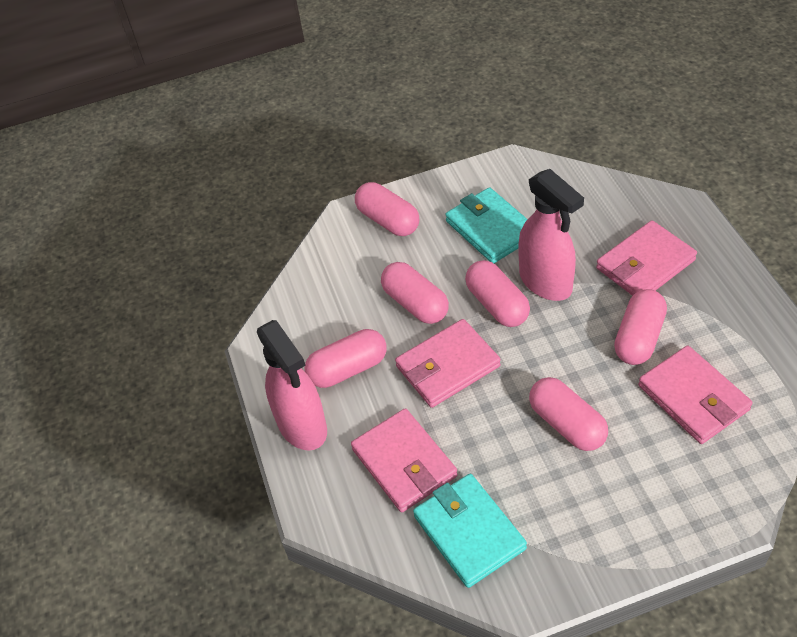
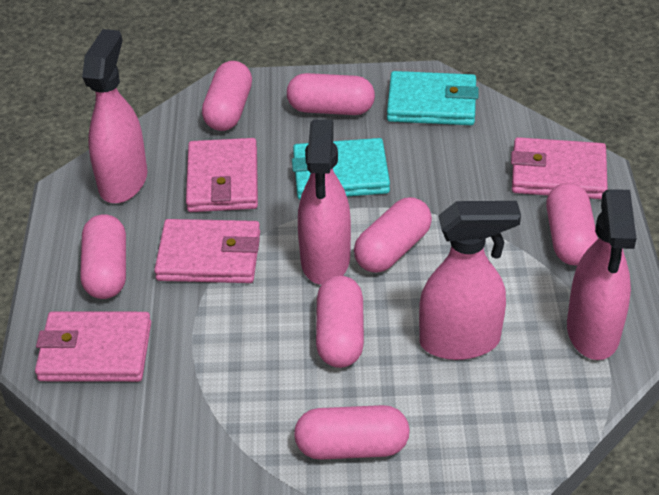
pink capsule: 6 -> 7
pink spray bottle: 2 -> 4

